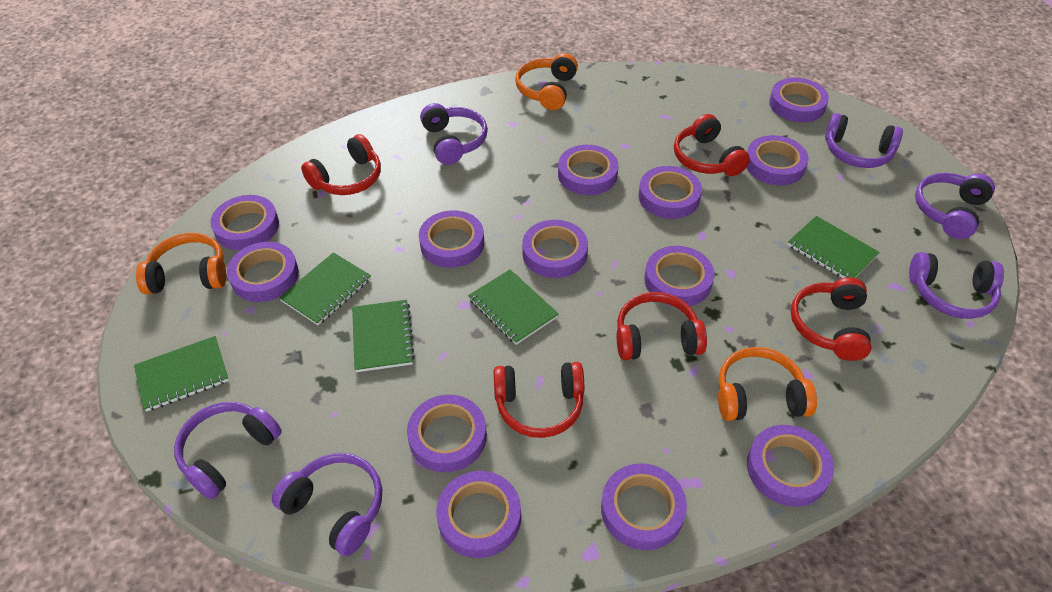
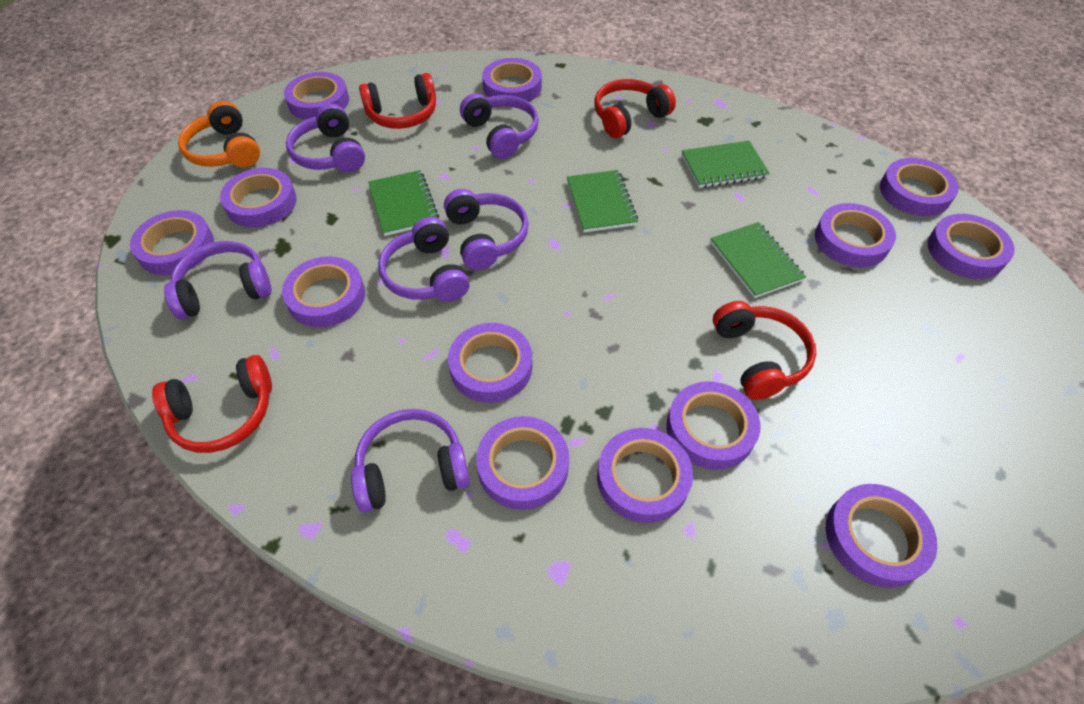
green notebook: 5 -> 4
orange headphones: 3 -> 1
red headphones: 5 -> 4

